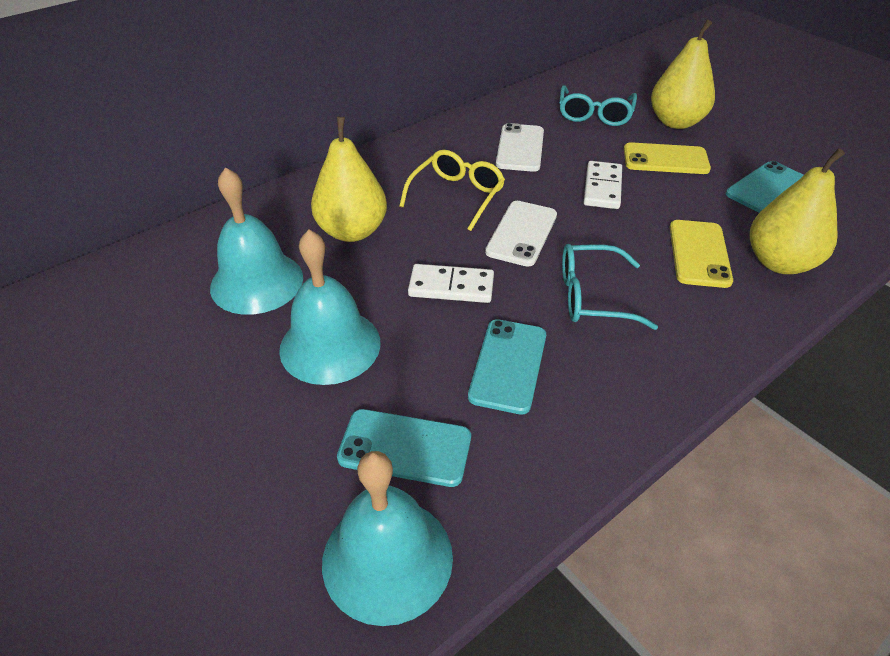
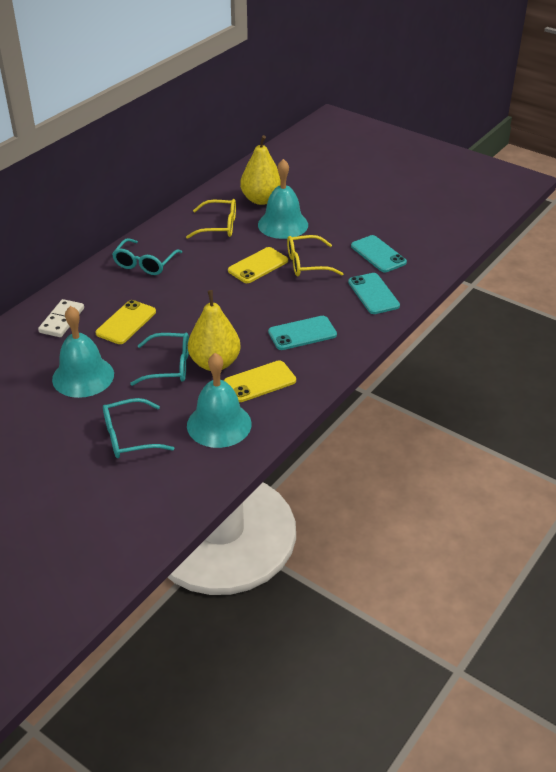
turquoise glasses: 2 -> 3
white domino: 2 -> 1
white phone: 2 -> 0
yellow glasses: 1 -> 2
yellow pear: 3 -> 2
yellow phone: 2 -> 3

